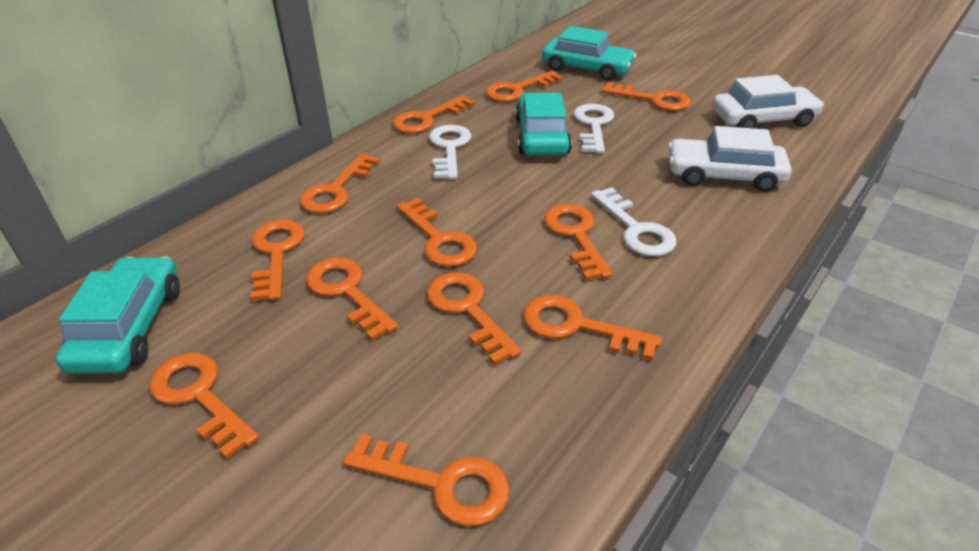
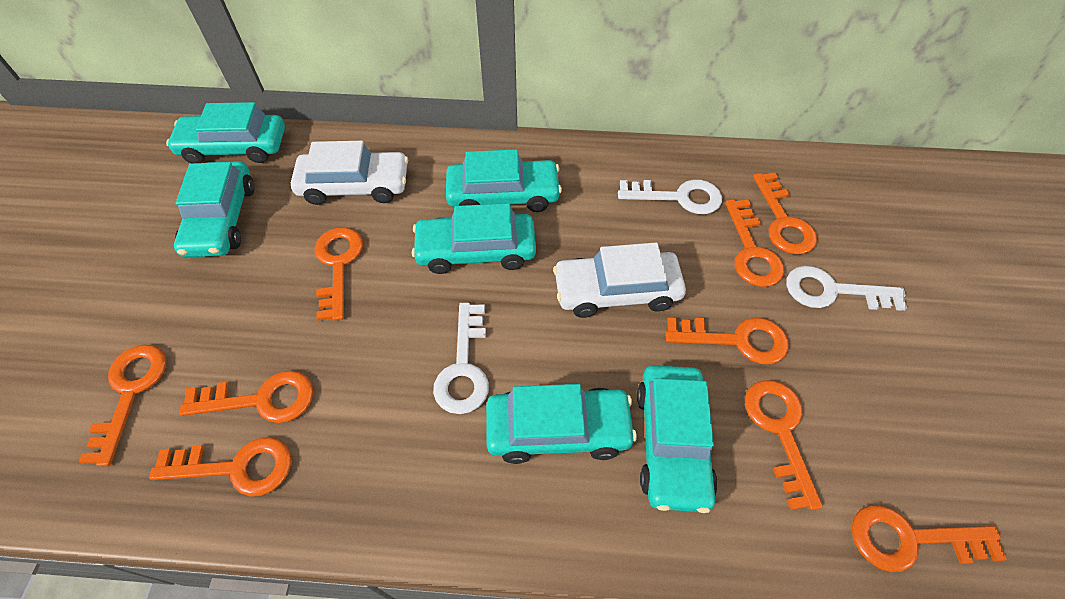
orange key: 12 -> 9
turquoise car: 3 -> 6

